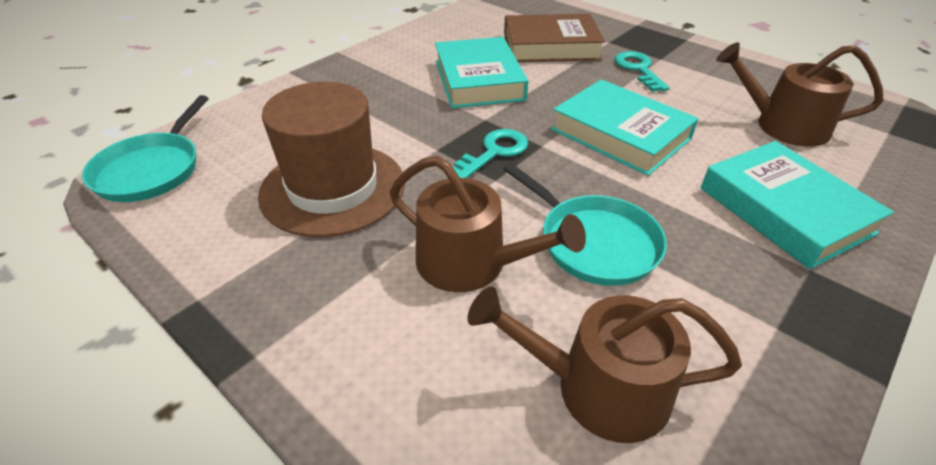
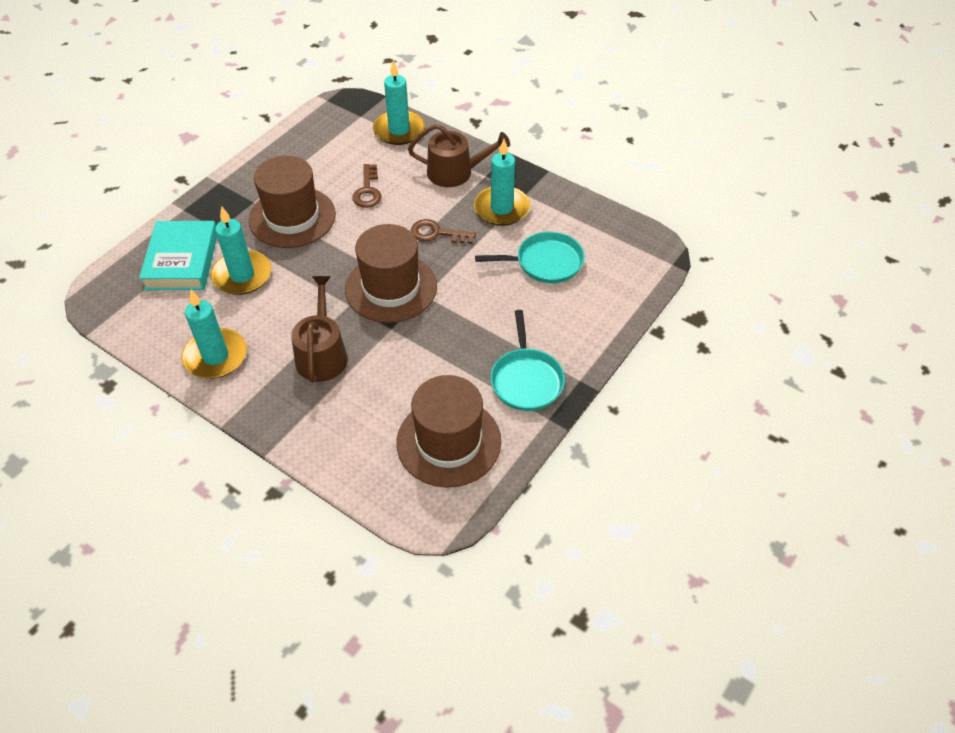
brown book: 1 -> 0
brown hat: 1 -> 3
brown key: 0 -> 2
brown watering can: 3 -> 2
turquoise book: 3 -> 1
turquoise candle: 0 -> 4
turquoise key: 2 -> 0

